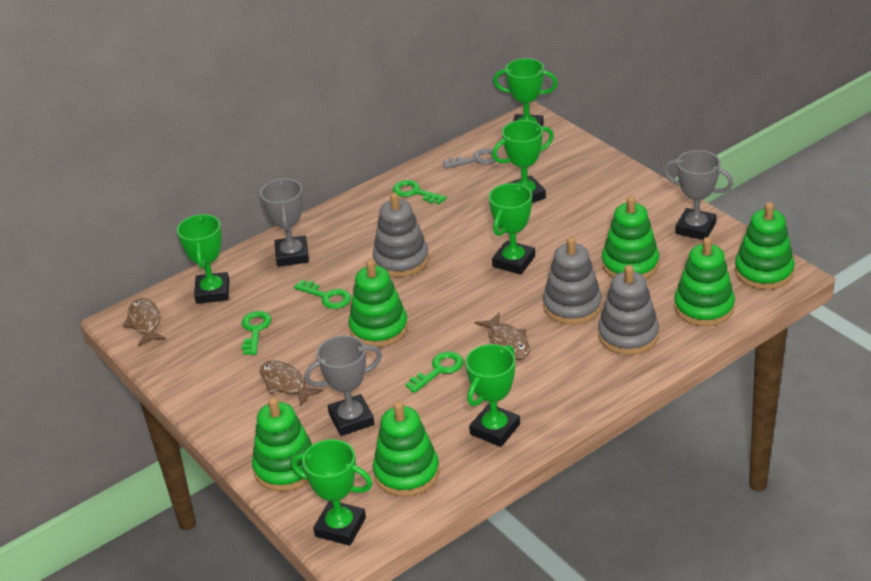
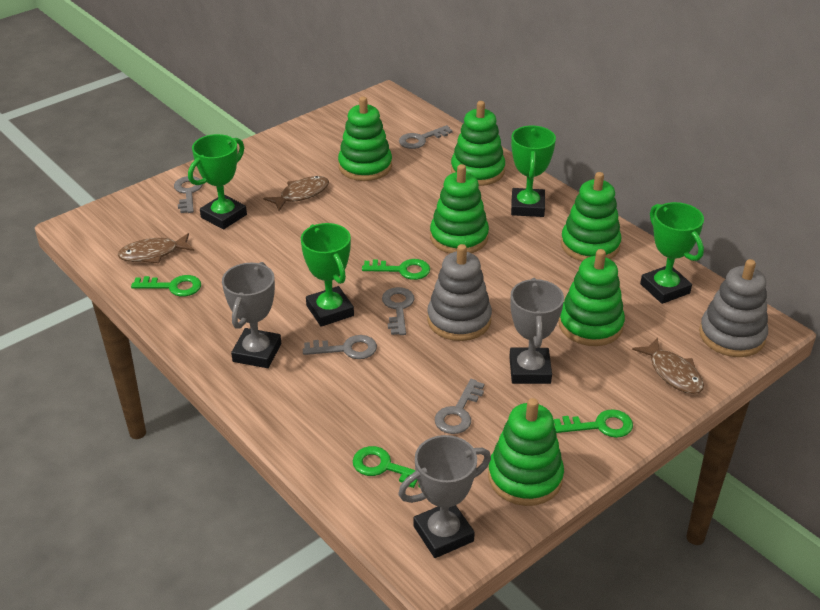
green trophy: 6 -> 4
grey key: 1 -> 5
grey stacking toy: 3 -> 2

